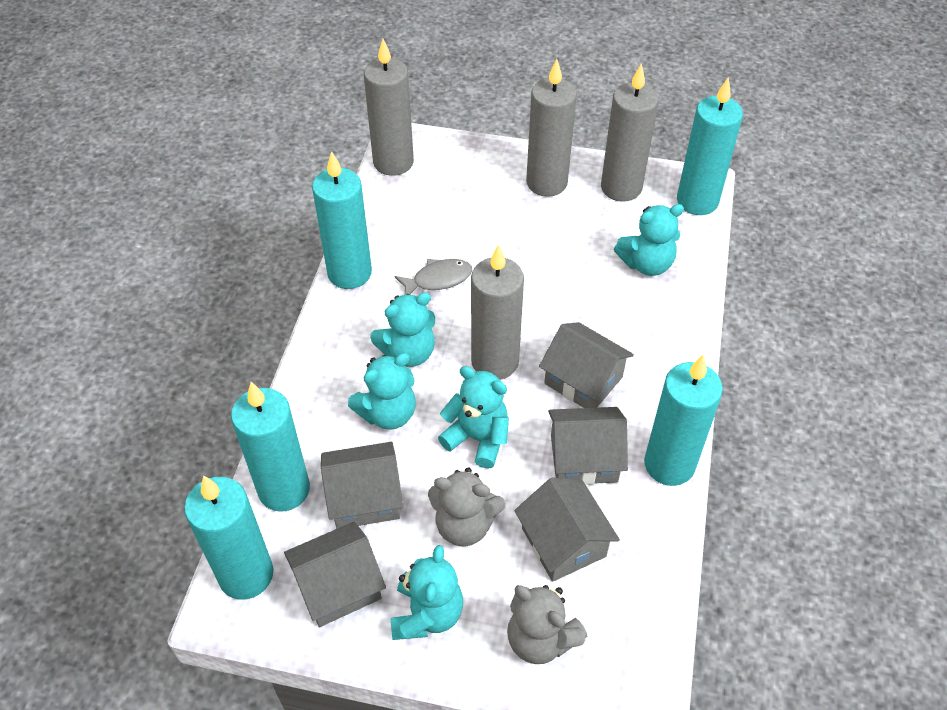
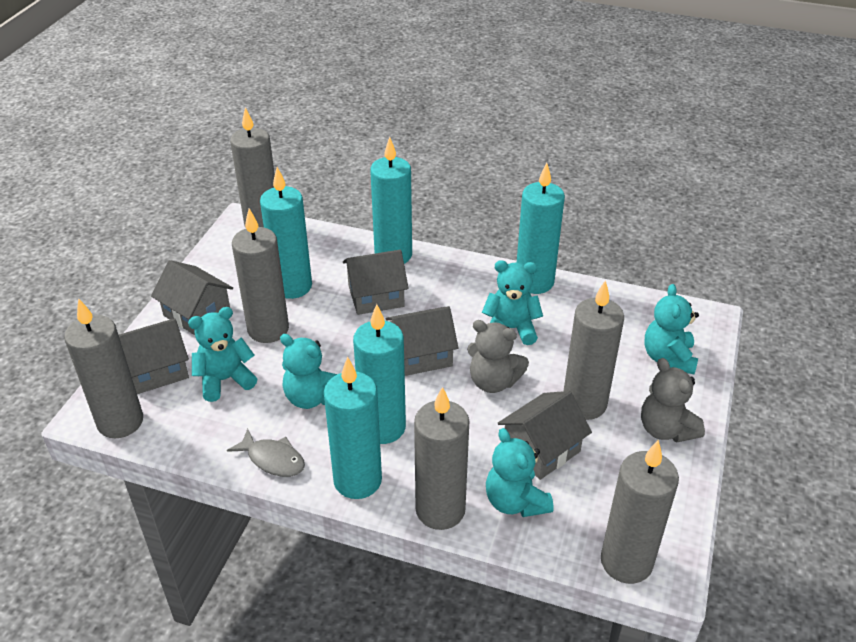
grey candle: 4 -> 6

